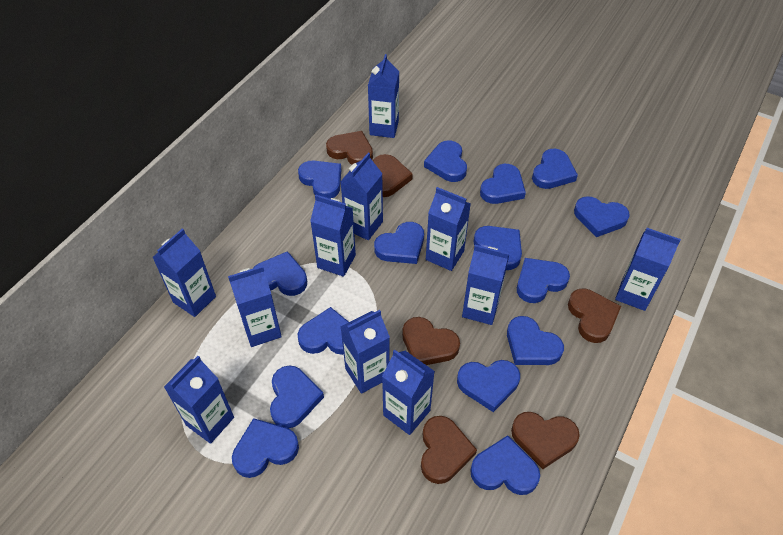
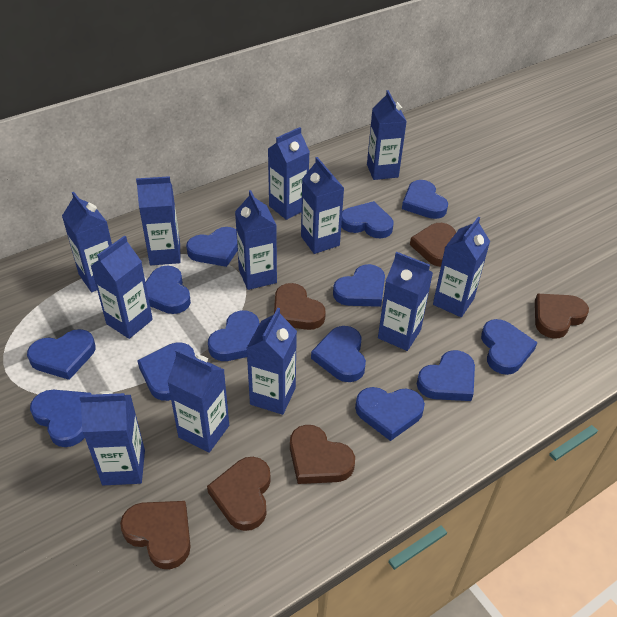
blue carton: 11 -> 12
blue heart: 15 -> 13

